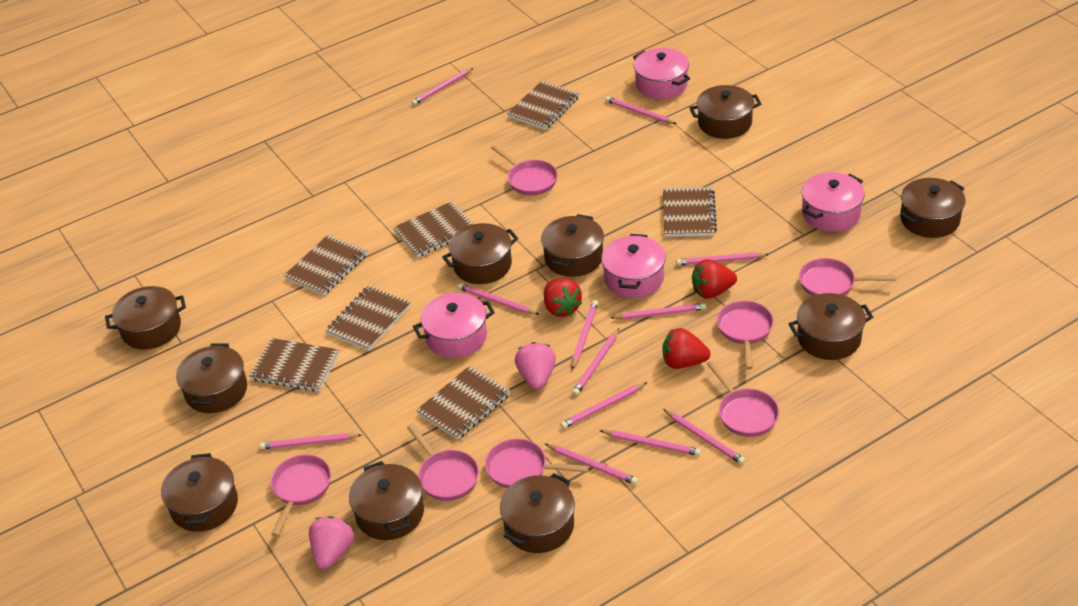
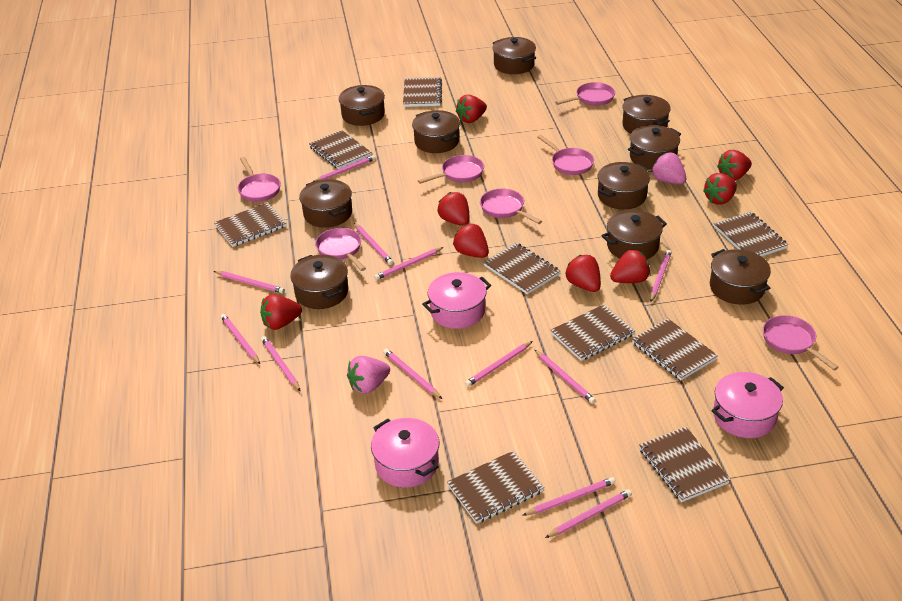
brown notebook: 7 -> 9
pink pot: 4 -> 3
red strawberry: 3 -> 8

